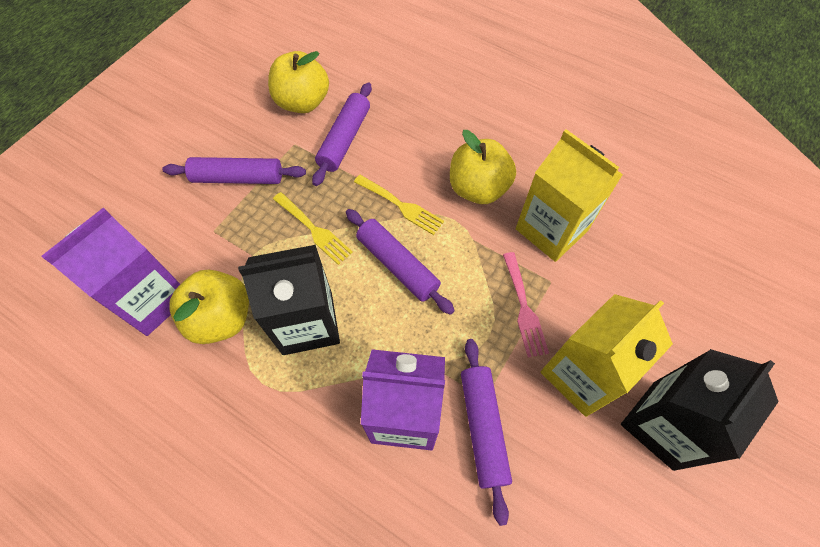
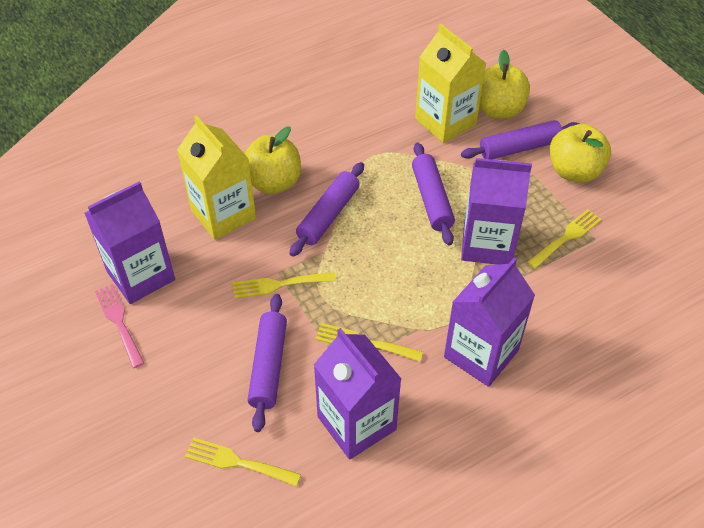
black carton: 2 -> 0
purple carton: 2 -> 4
yellow fork: 2 -> 4

